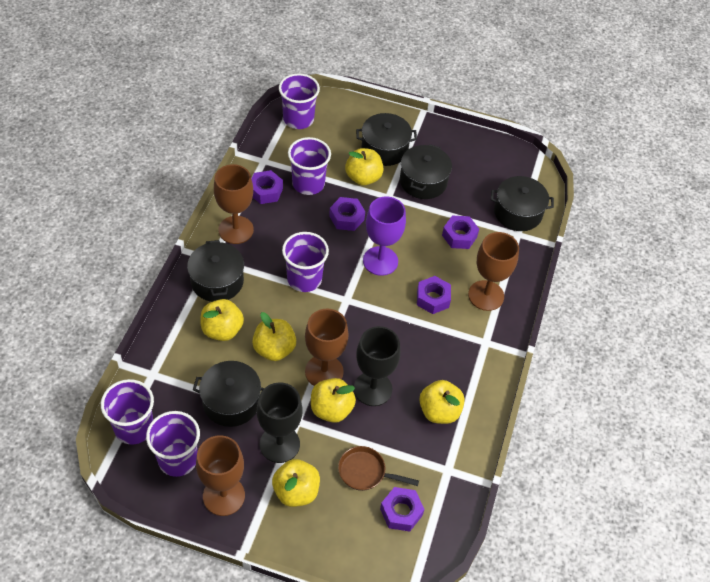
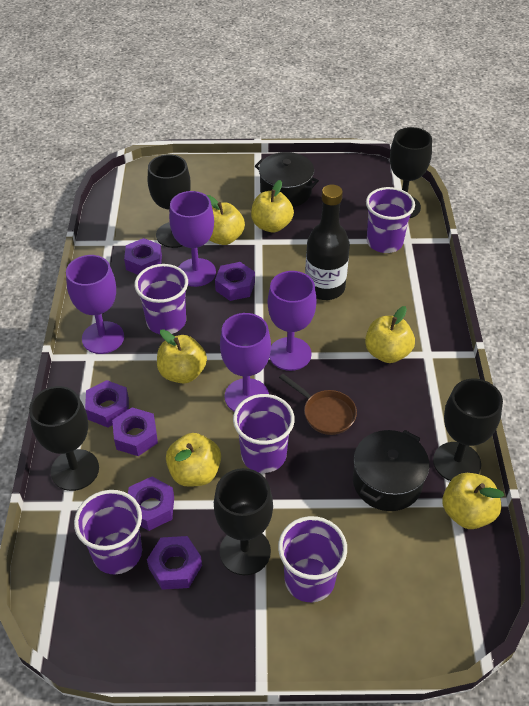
black bottle: 0 -> 1
black goblet: 2 -> 5
black pot: 5 -> 2
brown goblet: 4 -> 0
purple goblet: 1 -> 4
purple nut: 5 -> 6

